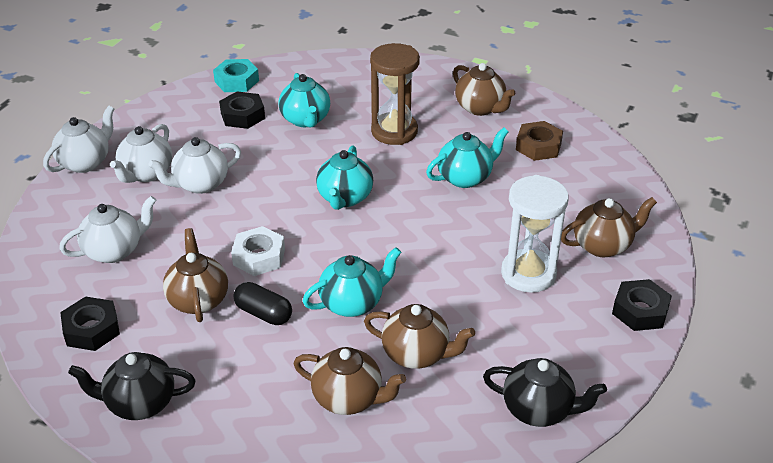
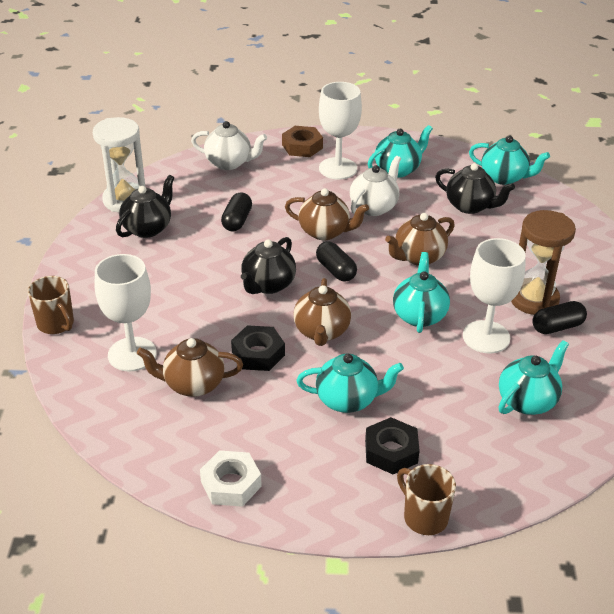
black capsule: 1 -> 3
black nut: 3 -> 2
black teapot: 2 -> 3
brown mug: 0 -> 2
brown teapot: 5 -> 4
turquoise nut: 1 -> 0
turquoise teapot: 4 -> 5
white goblet: 0 -> 3
white teapot: 4 -> 2

